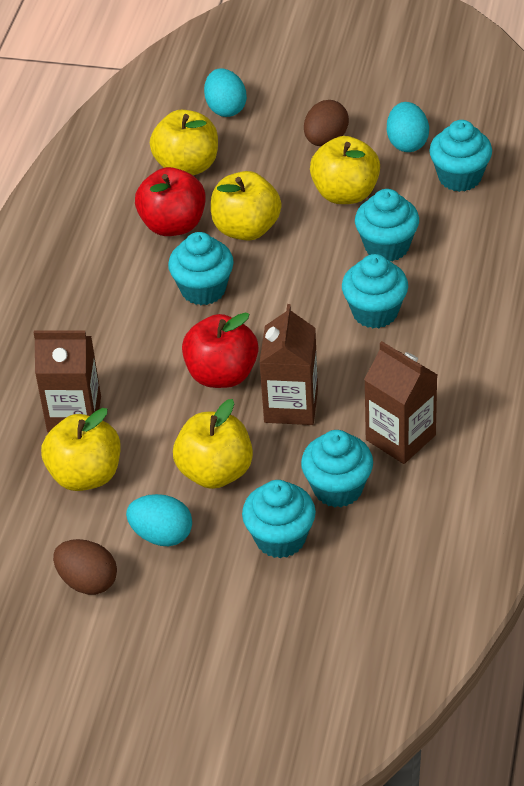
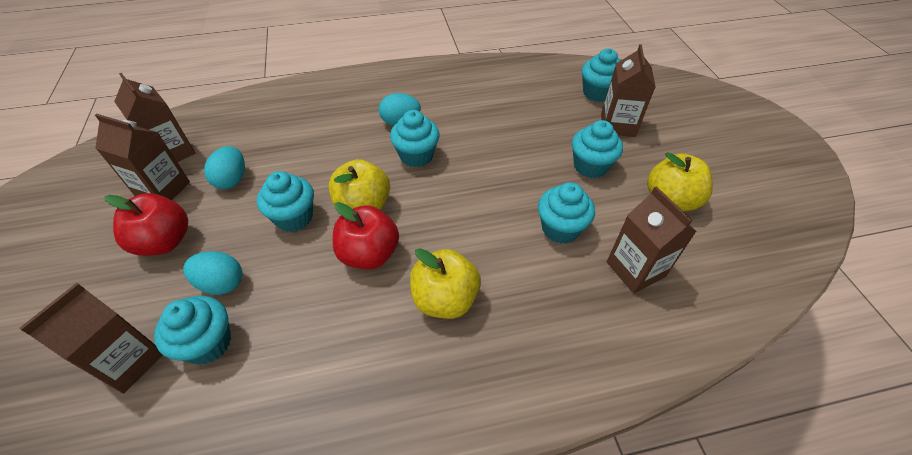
brown carton: 3 -> 5
brown egg: 2 -> 0
yellow apple: 5 -> 3

